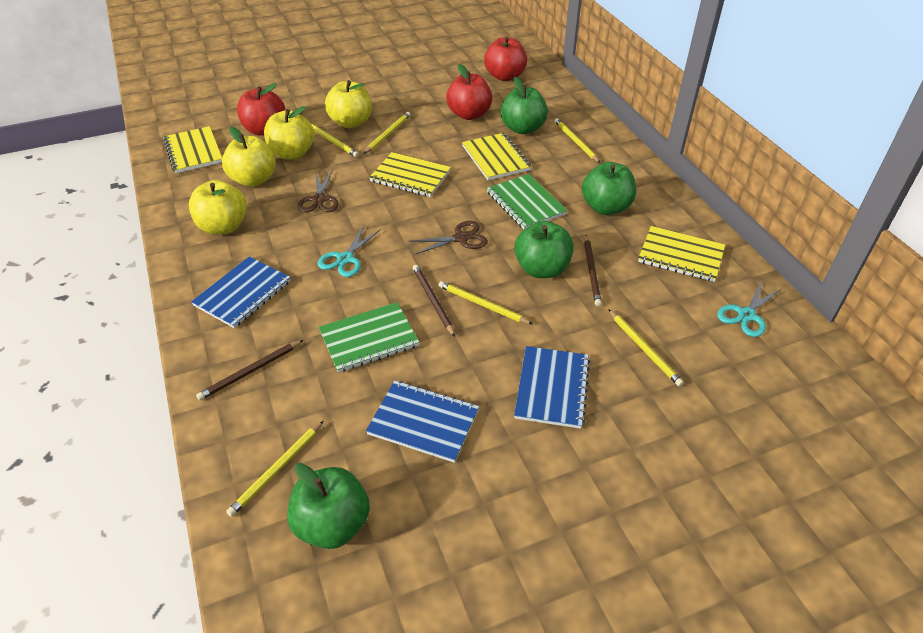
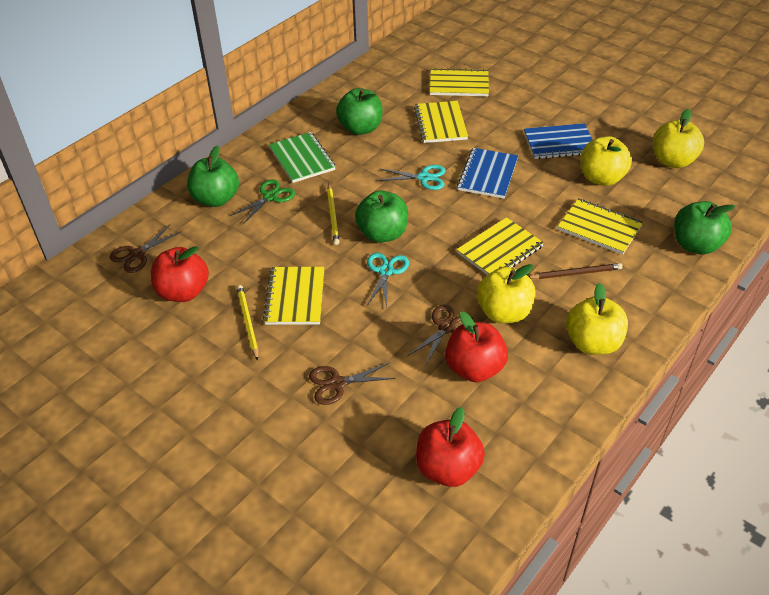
blue notebook: 3 -> 2
brown pencil: 3 -> 1
brown scissors: 2 -> 3
green notebook: 2 -> 1
green scissors: 0 -> 1
yellow notebook: 4 -> 5
yellow pencil: 6 -> 2

